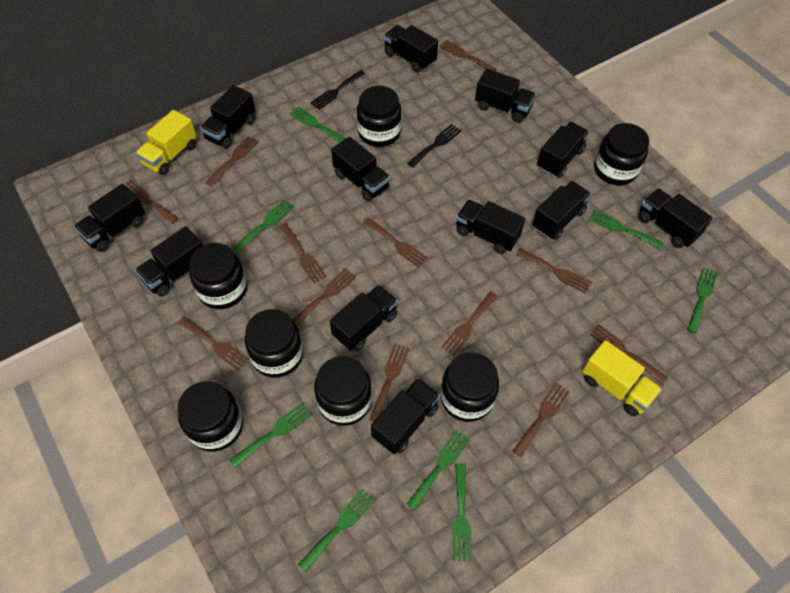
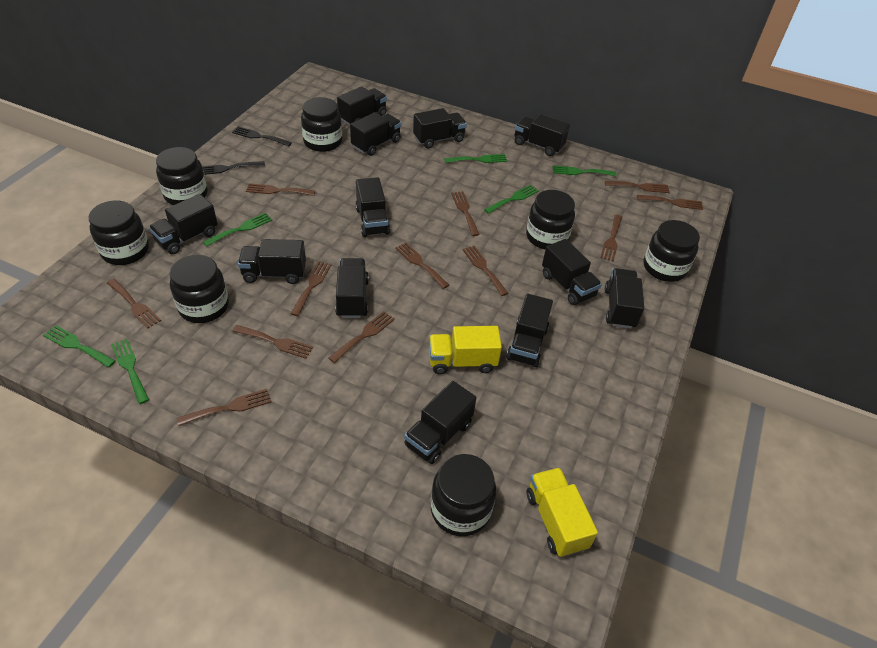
green fork: 8 -> 6

